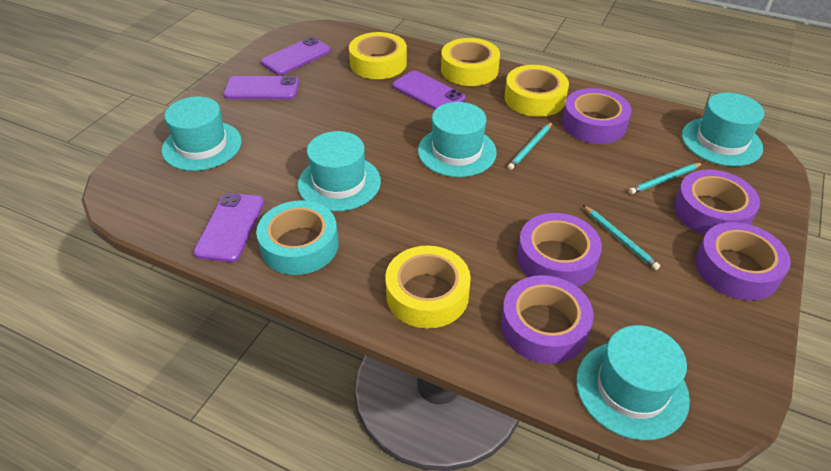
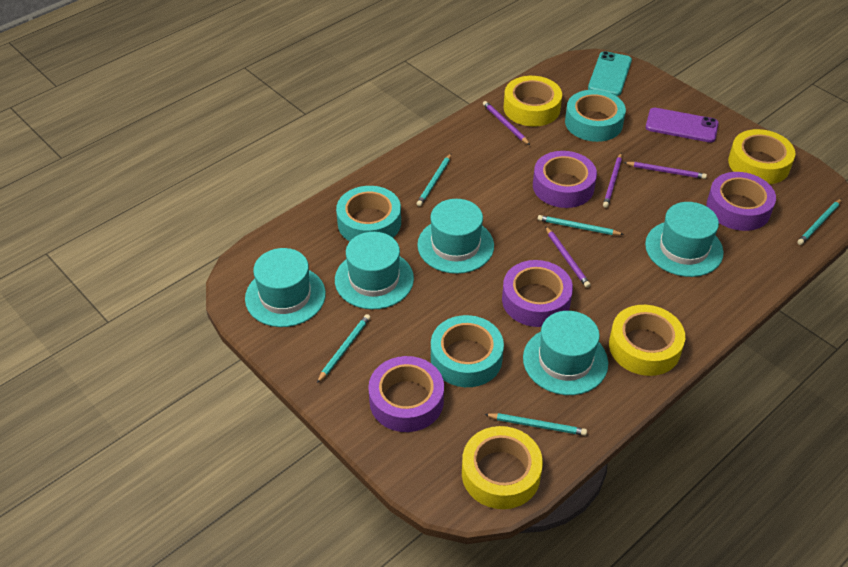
purple pencil: 0 -> 4
purple phone: 4 -> 1
purple tape: 5 -> 4
turquoise pencil: 3 -> 5
turquoise phone: 0 -> 1
turquoise tape: 1 -> 3

